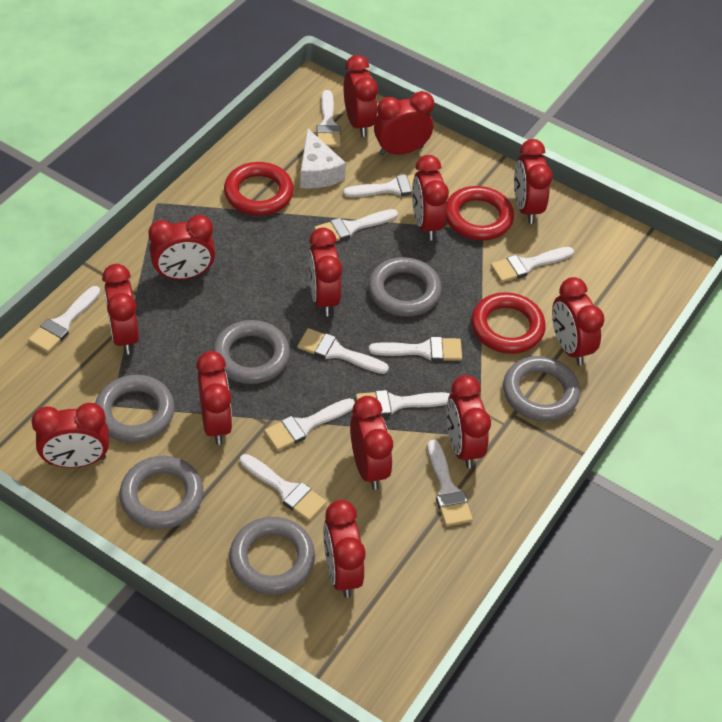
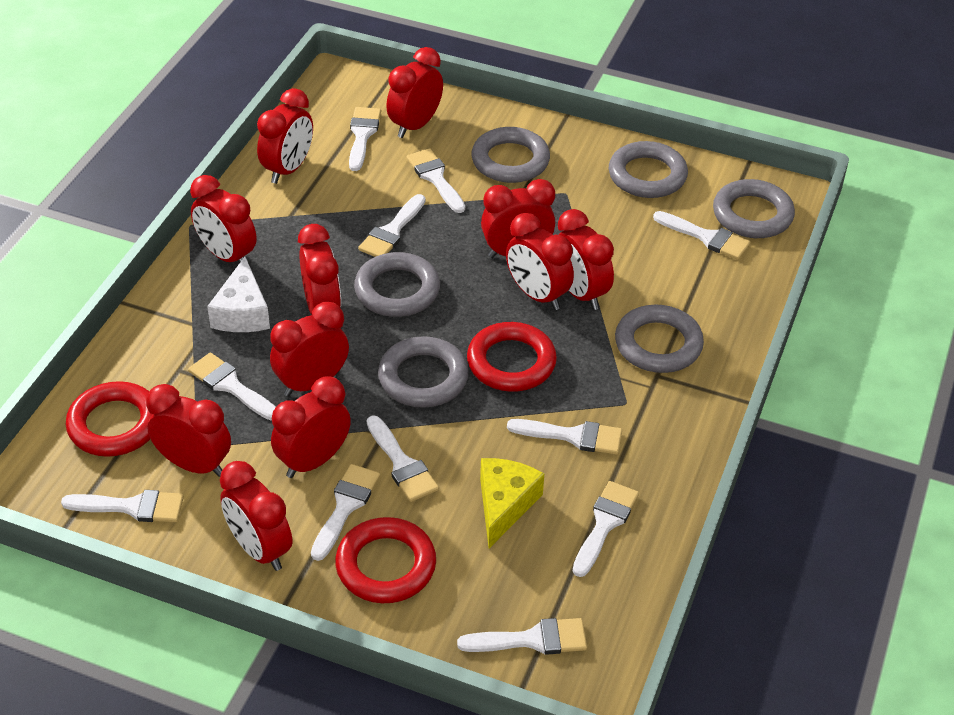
red clock: 13 -> 11
yellow cheese: 0 -> 1

